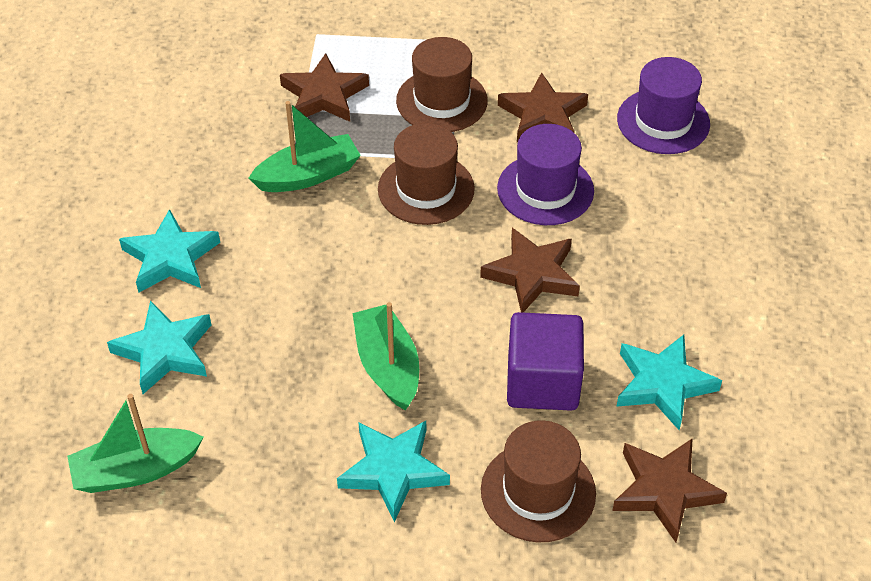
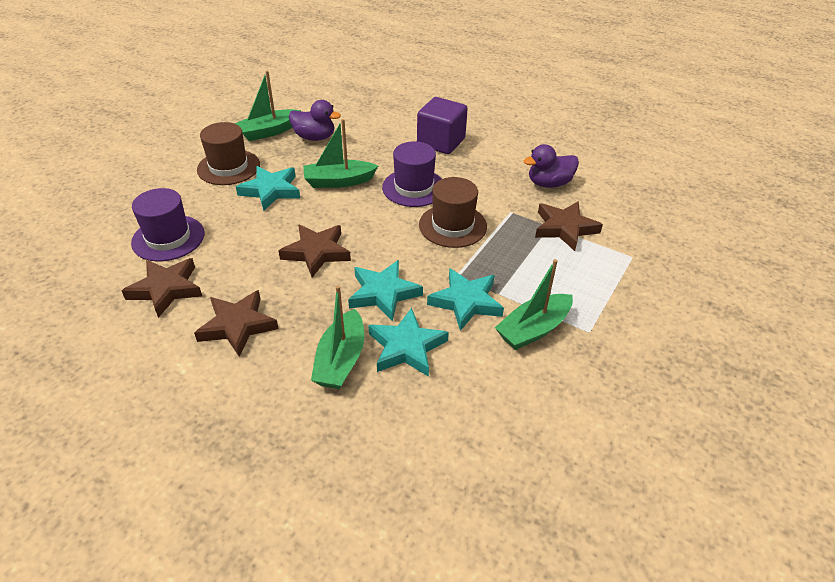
brown hat: 3 -> 2
green boat: 3 -> 4
purple duck: 0 -> 2

